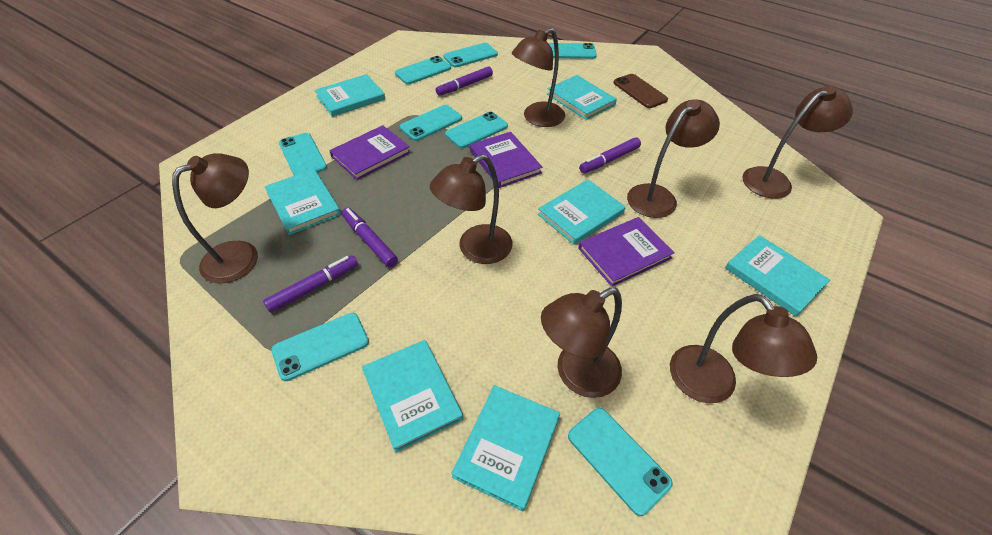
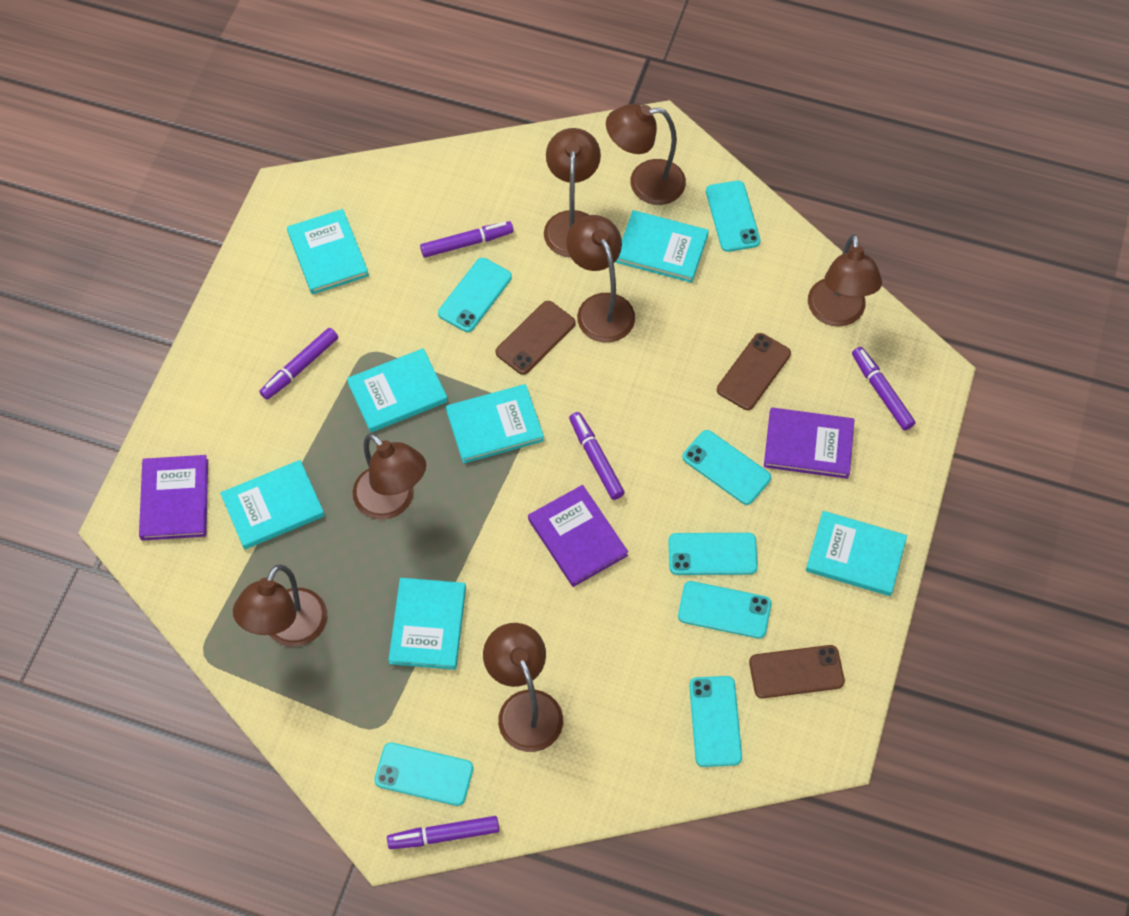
brown phone: 1 -> 3
purple marker: 4 -> 5
turquoise phone: 8 -> 7

